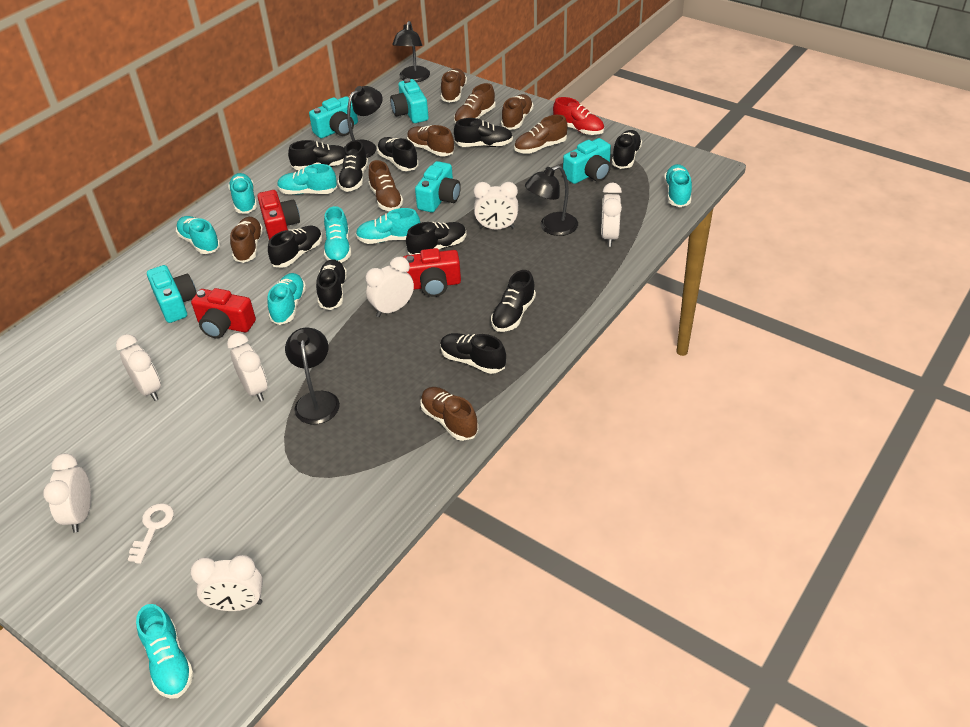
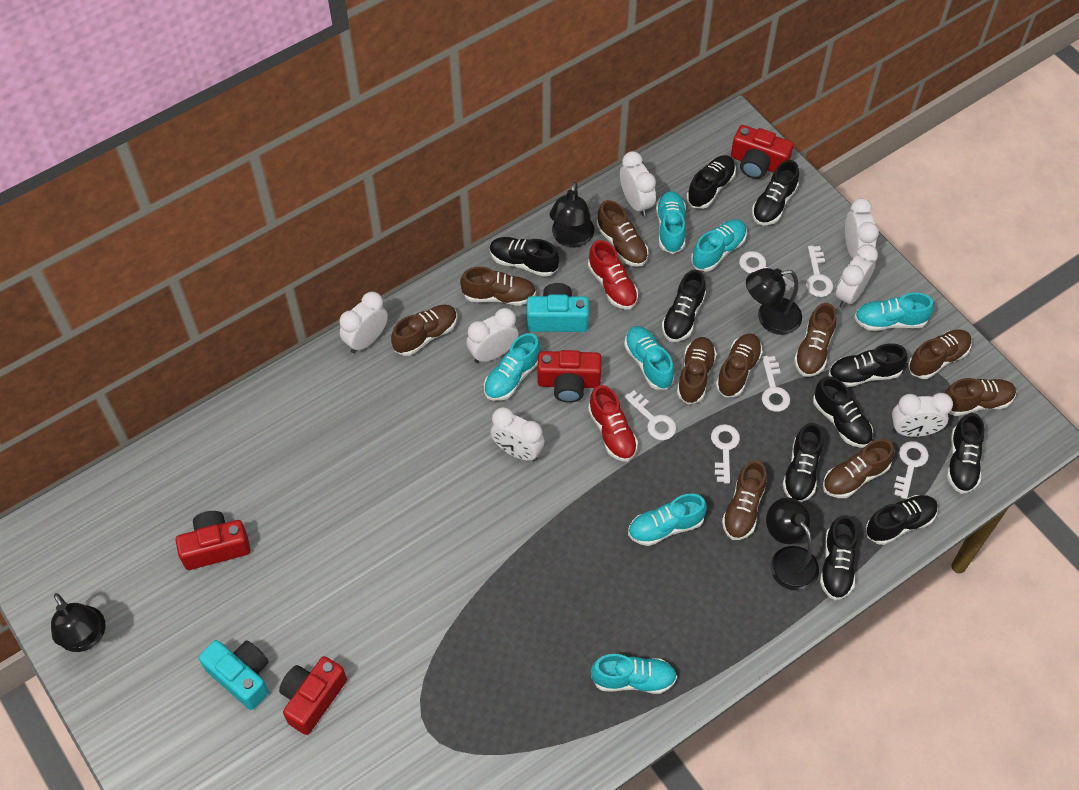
brown shoe: 8 -> 10
red camera: 3 -> 4
red shoe: 1 -> 2
turquoise camera: 5 -> 2
turquoise shoe: 8 -> 7
white key: 1 -> 6

